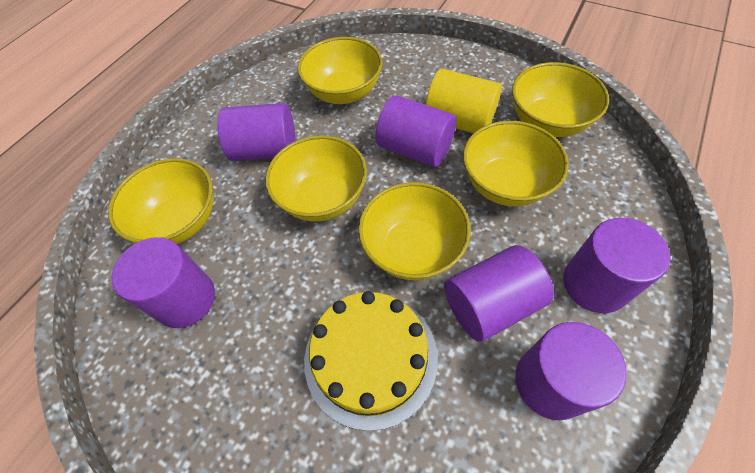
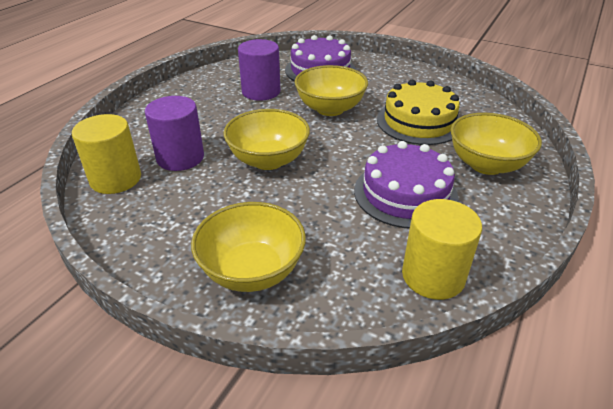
purple cake: 0 -> 2
purple cylinder: 6 -> 2
yellow bowl: 6 -> 4
yellow cylinder: 1 -> 2

